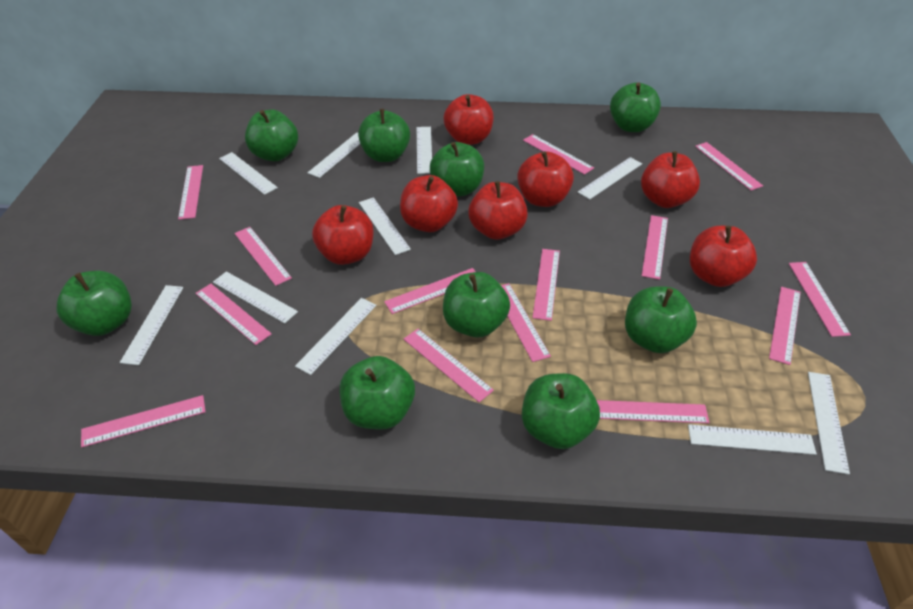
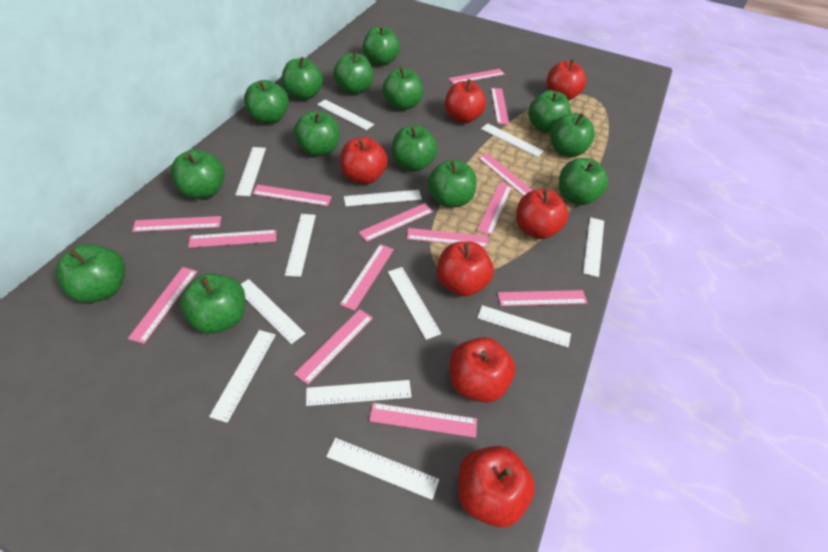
green apple: 9 -> 14
white ruler: 10 -> 12

